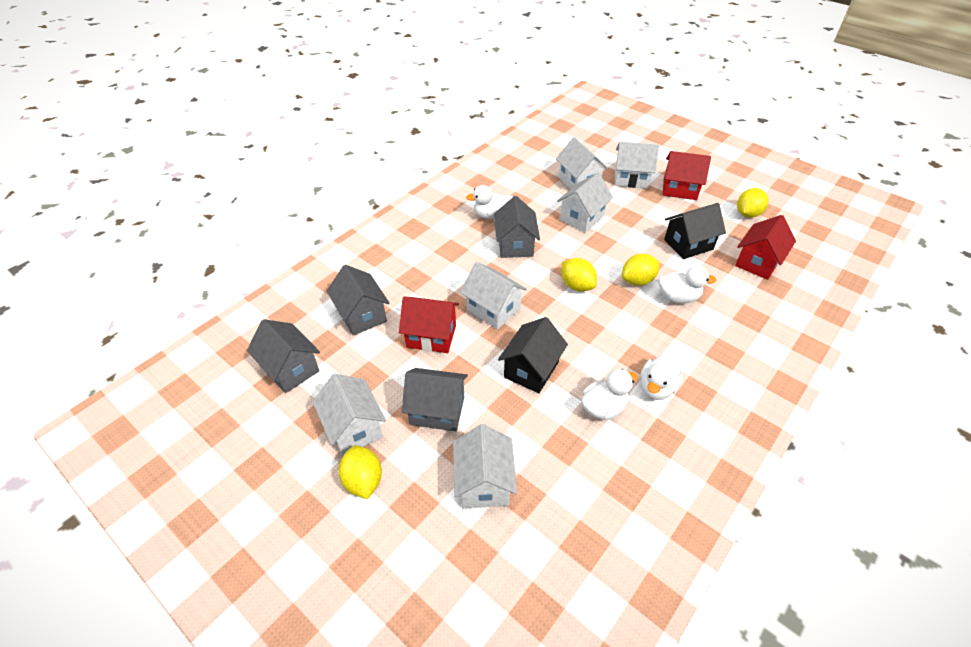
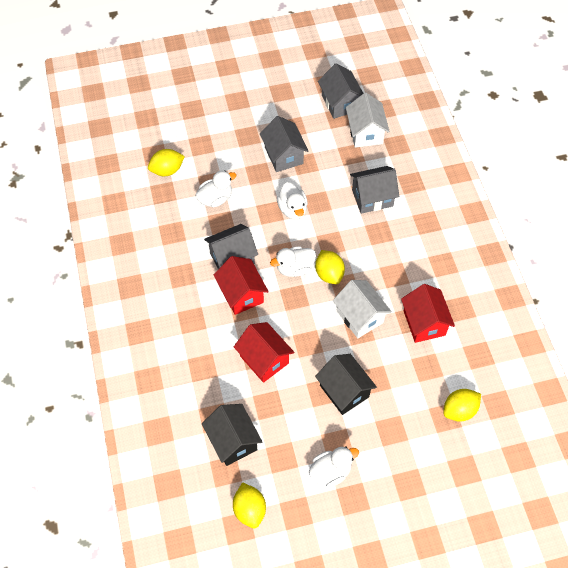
white house: 6 -> 2

